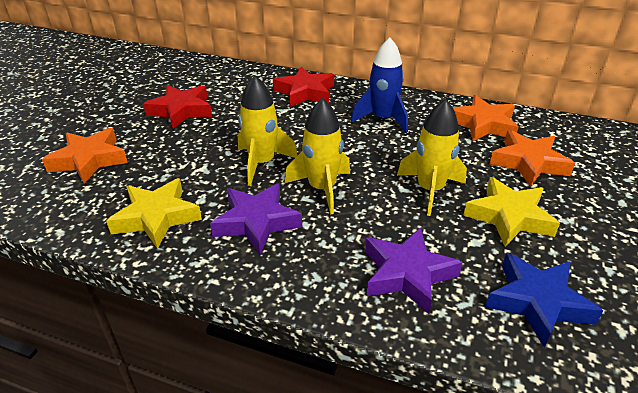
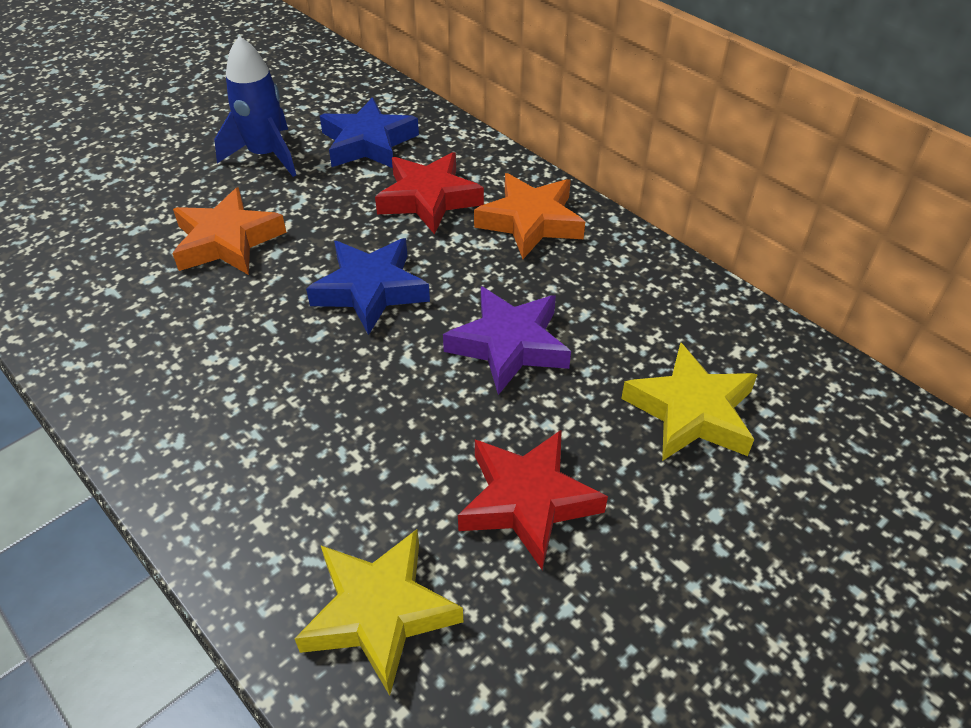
blue star: 1 -> 2
orange star: 3 -> 2
purple star: 2 -> 1
yellow rocket: 3 -> 0

